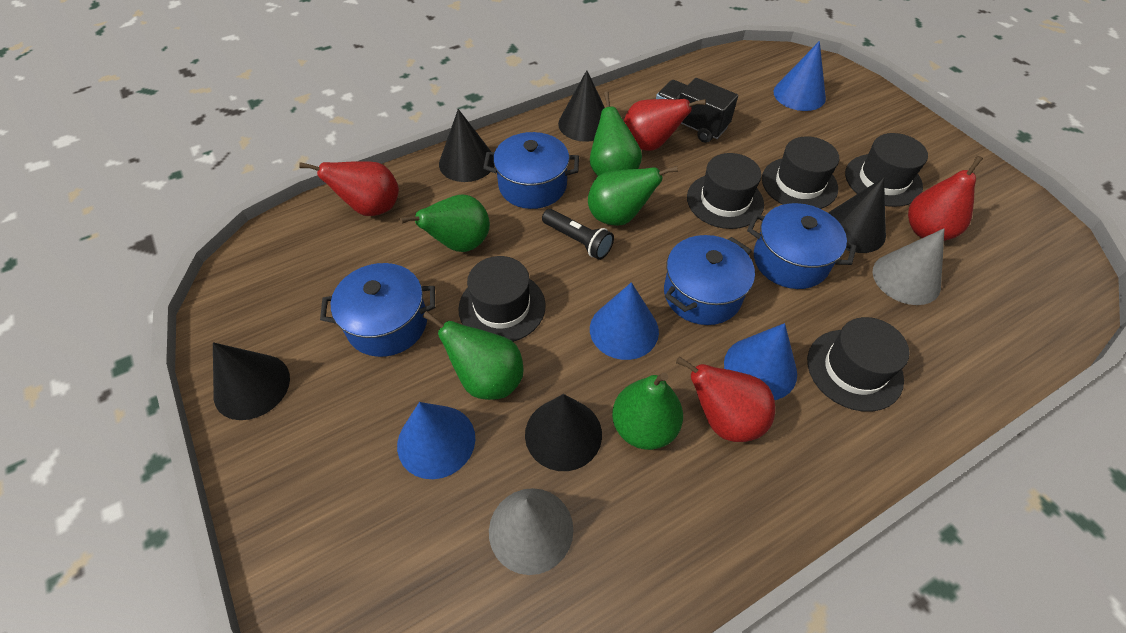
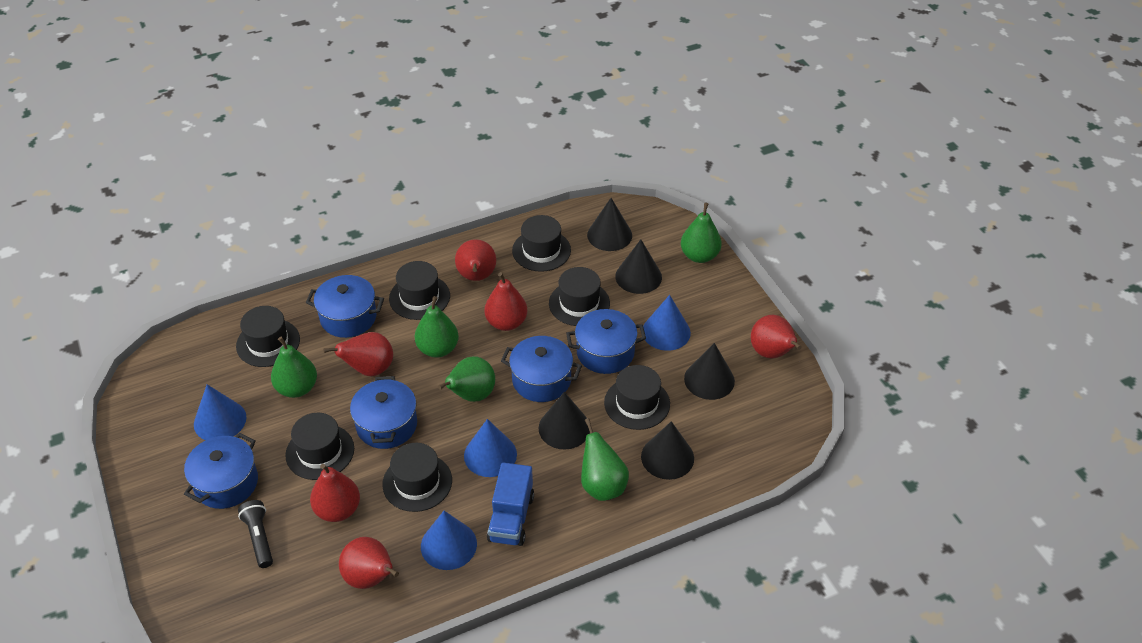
black hat: 5 -> 7
black truck: 1 -> 0
blue pot: 4 -> 5
blue truck: 0 -> 1
grey cone: 2 -> 0
red pear: 4 -> 6

